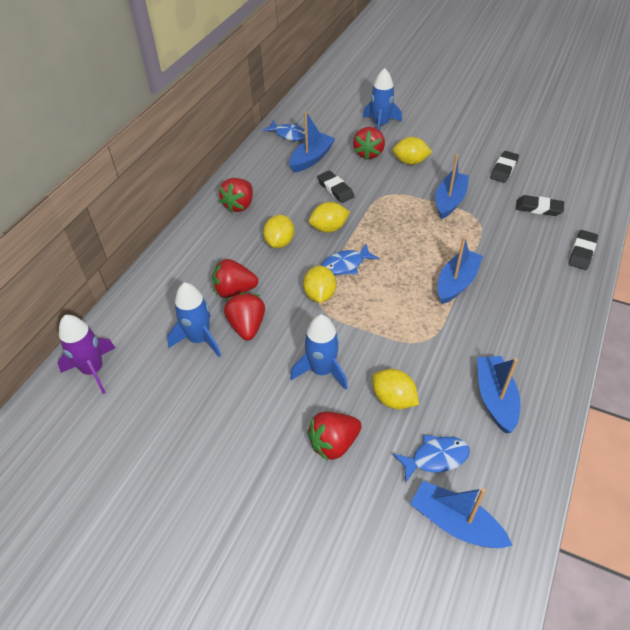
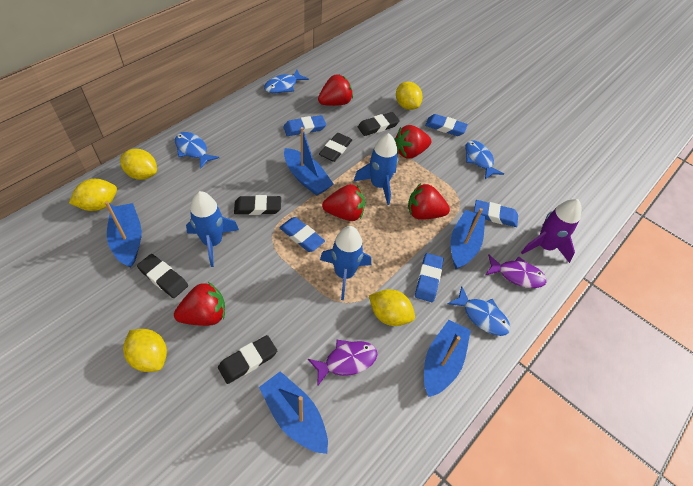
black eraser: 4 -> 5
blue eraser: 0 -> 5
blue fish: 3 -> 4
purple fish: 0 -> 2

